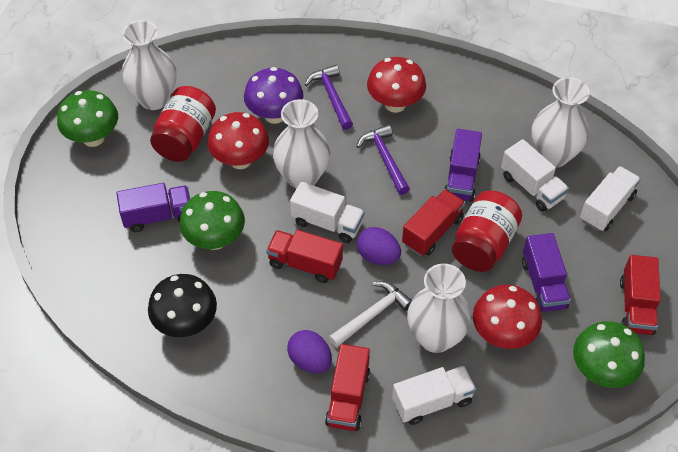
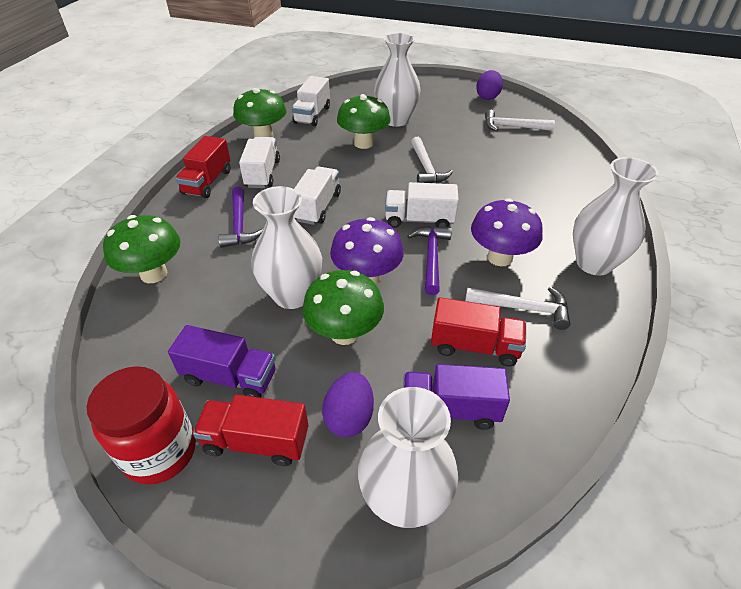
black mushroom: 1 -> 0
green mushroom: 3 -> 4
purple mushroom: 1 -> 2
purple truck: 3 -> 2
red jar: 2 -> 1
red mushroom: 3 -> 0
red truck: 4 -> 3
white hammer: 1 -> 3

